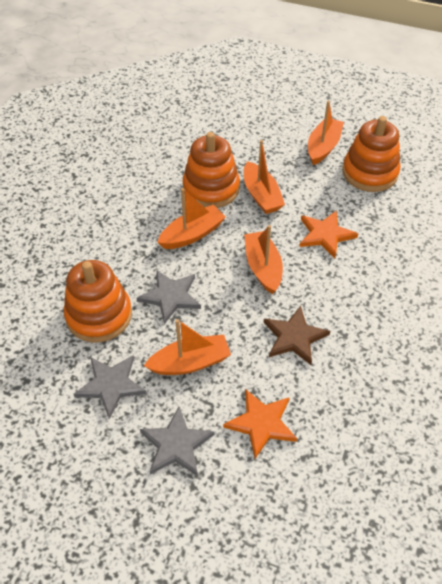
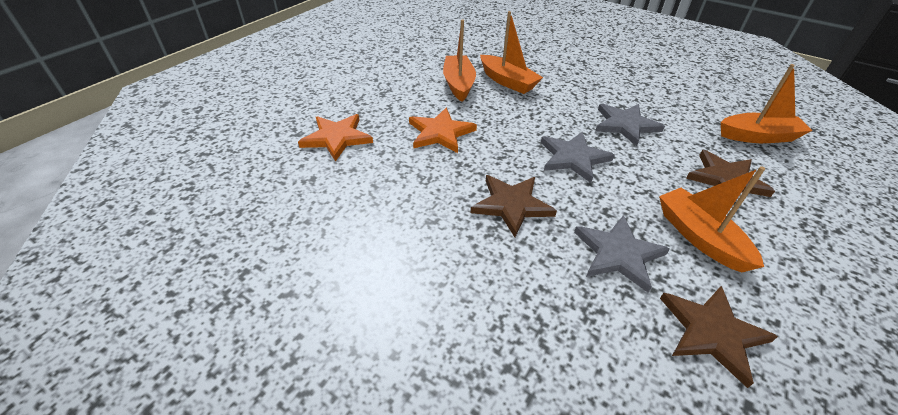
brown star: 1 -> 3
orange boat: 5 -> 4
orange stacking toy: 3 -> 0

